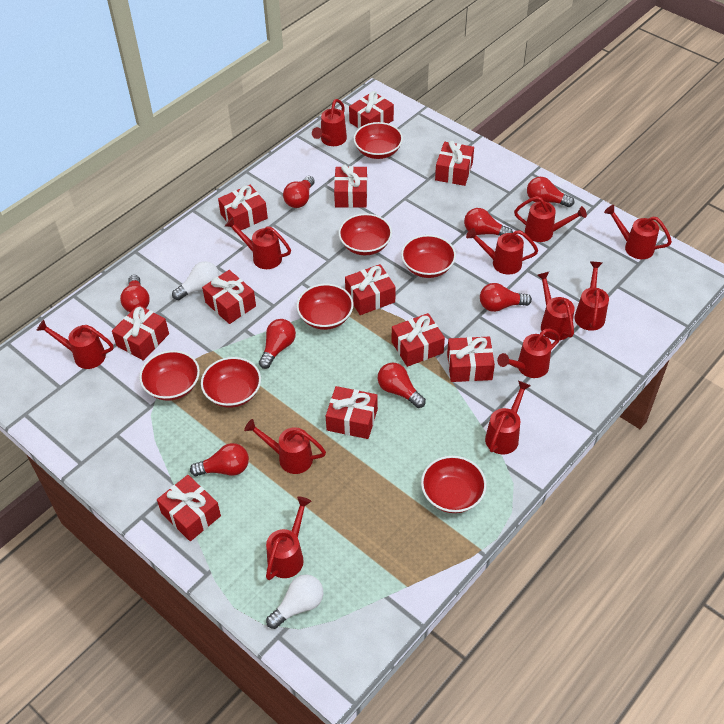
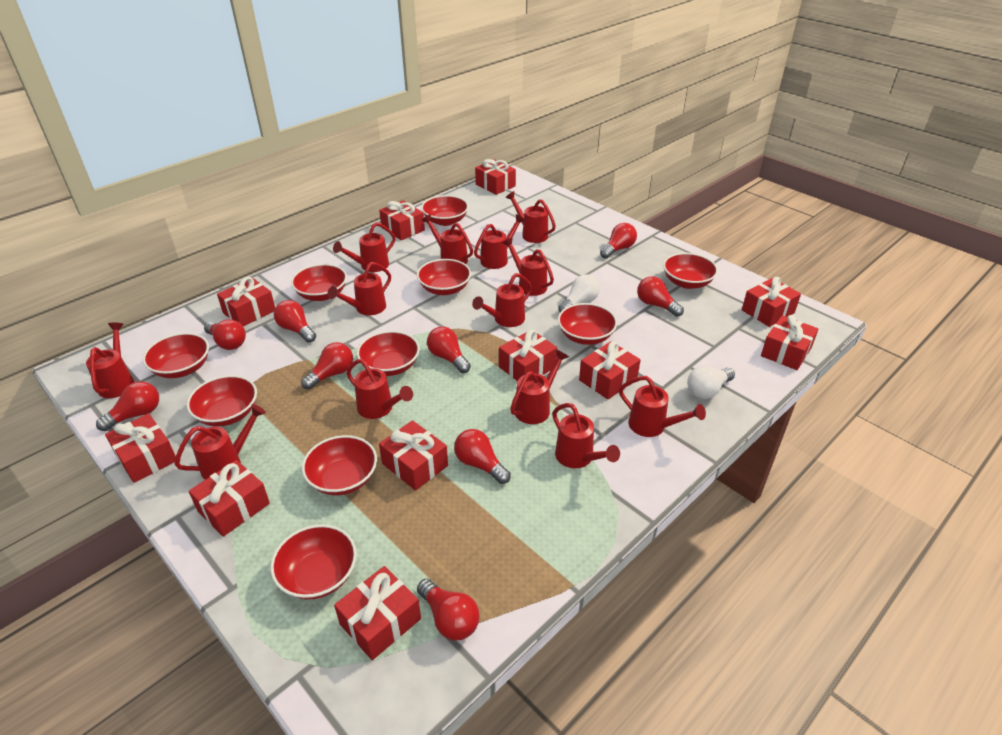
red bowl: 7 -> 10
red light bulb: 8 -> 9
red watering can: 12 -> 13

